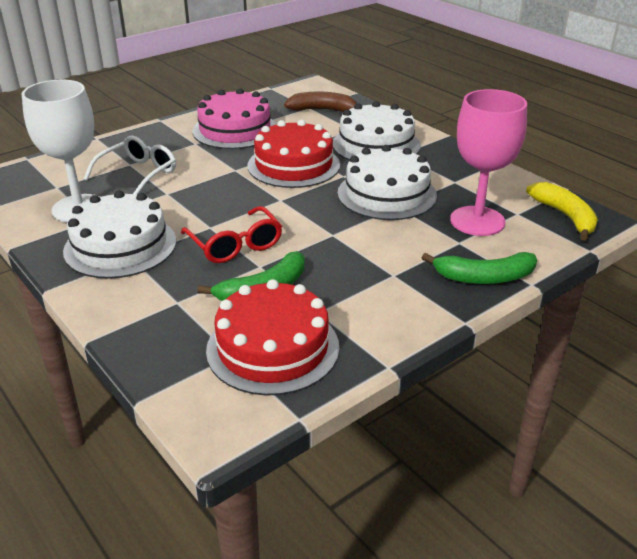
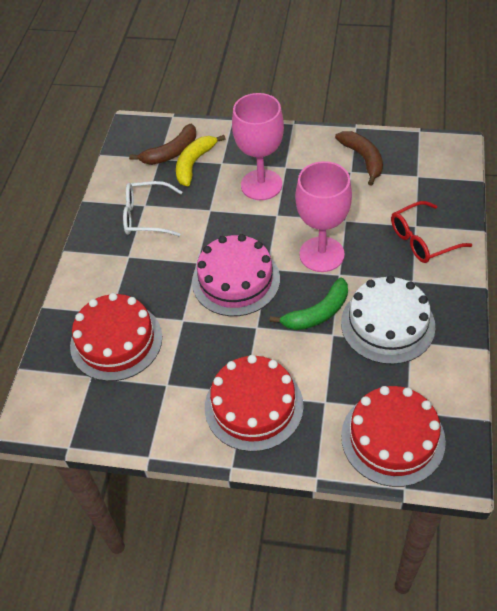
brown banana: 1 -> 2
green banana: 2 -> 1
pink goblet: 1 -> 2
red cake: 2 -> 3
white cake: 3 -> 1
white goblet: 1 -> 0

